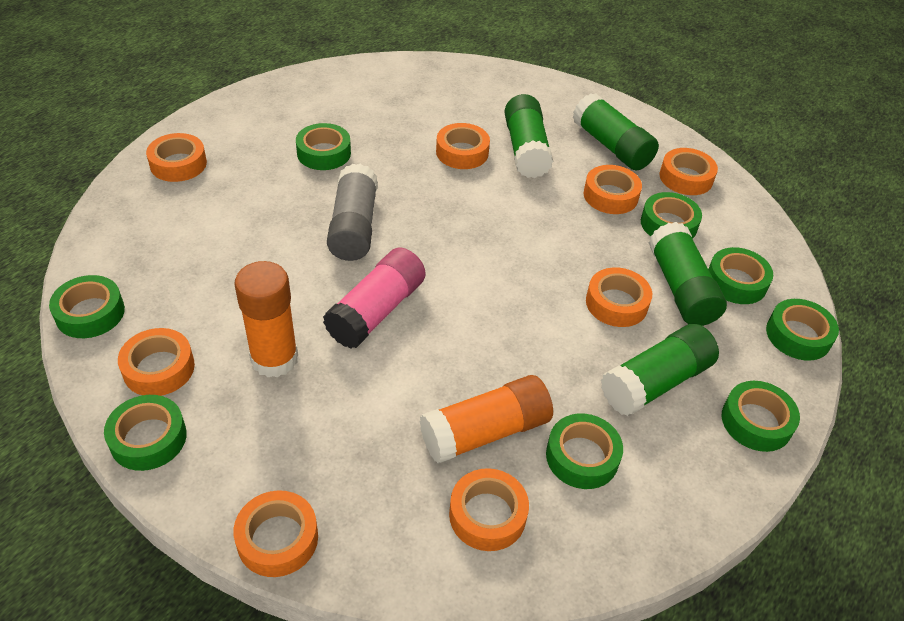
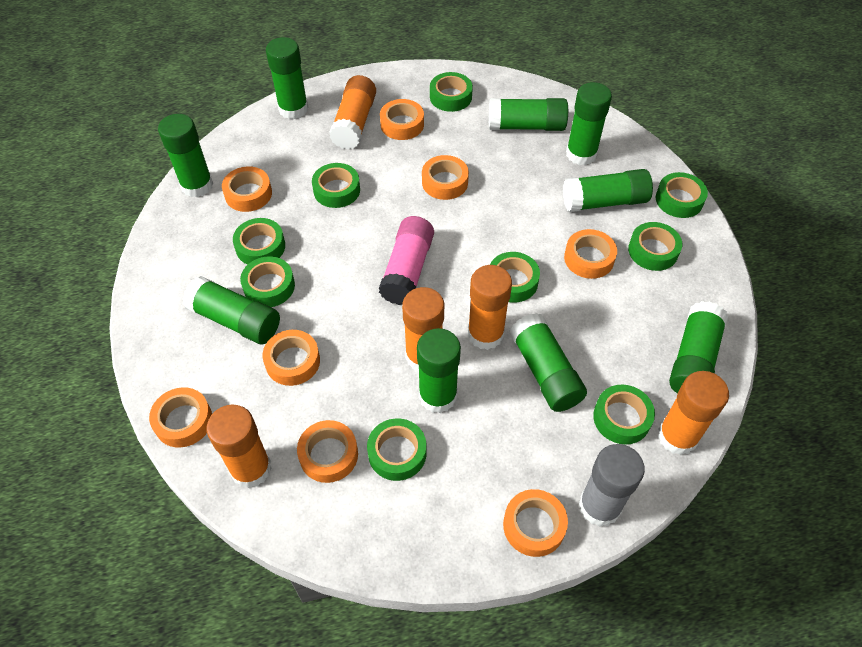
green glue stick: 4 -> 9
green tape: 8 -> 9
orange glue stick: 2 -> 5

